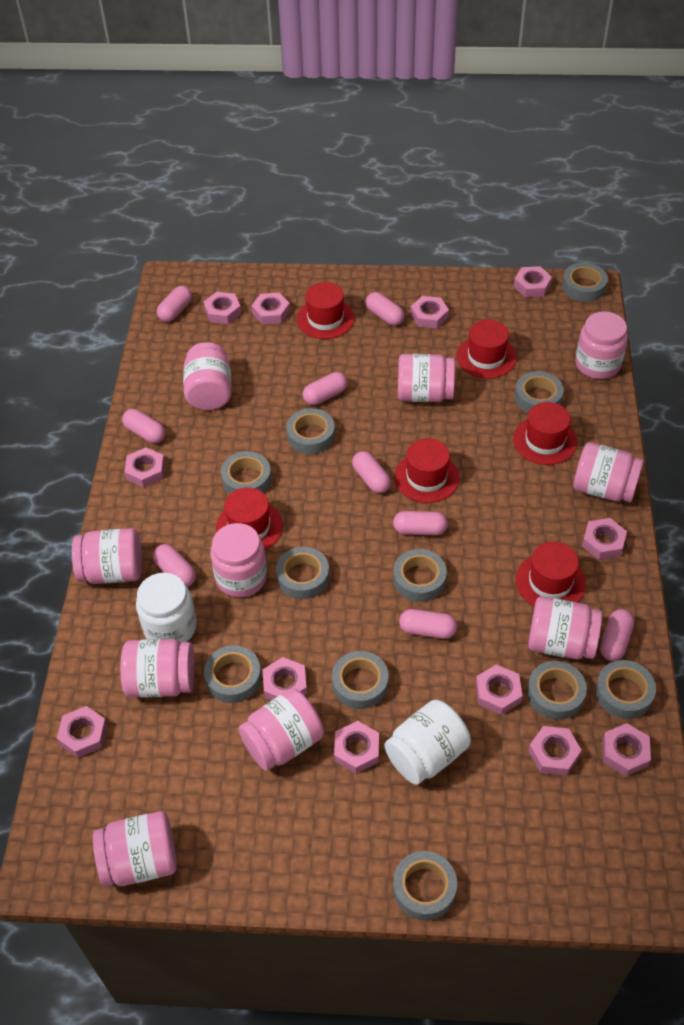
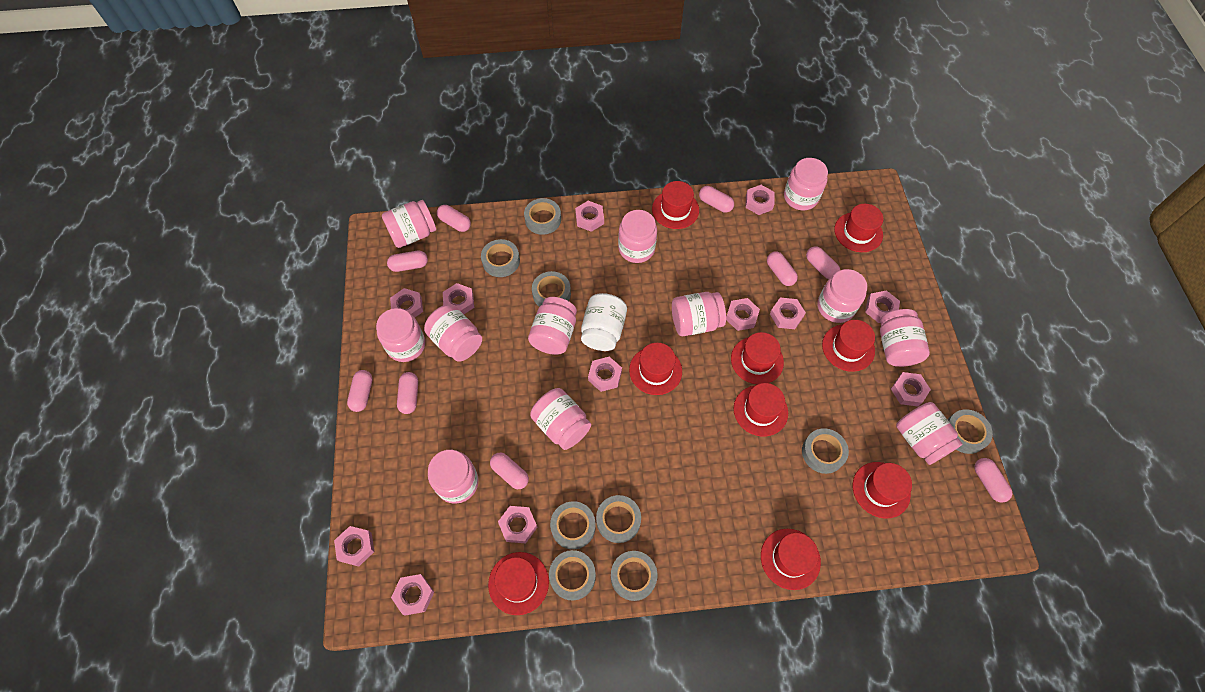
grey tape: 11 -> 9
pink jar: 10 -> 12
red hat: 6 -> 9
white jar: 2 -> 1

